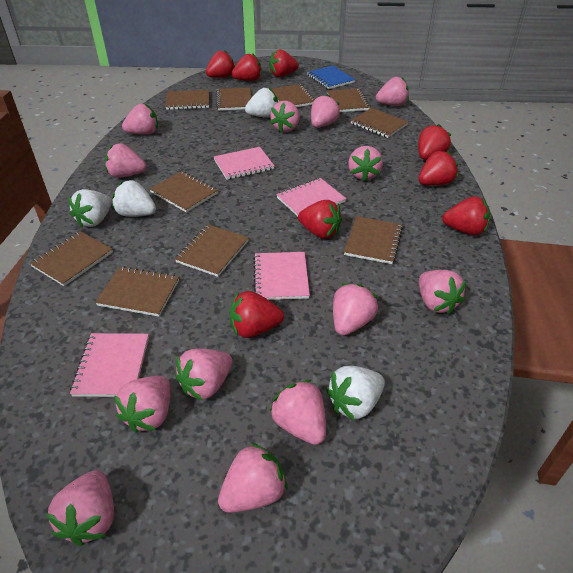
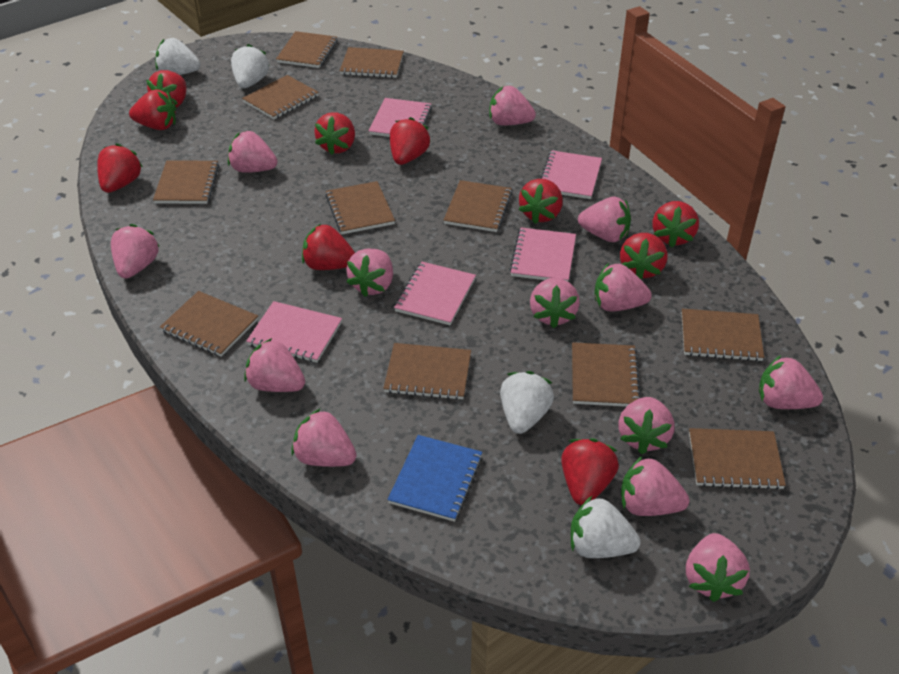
brown notebook: 10 -> 11
pink notebook: 4 -> 5
red strawberry: 8 -> 10

